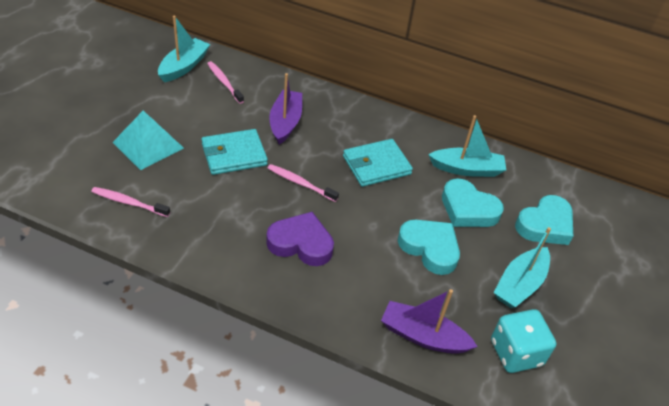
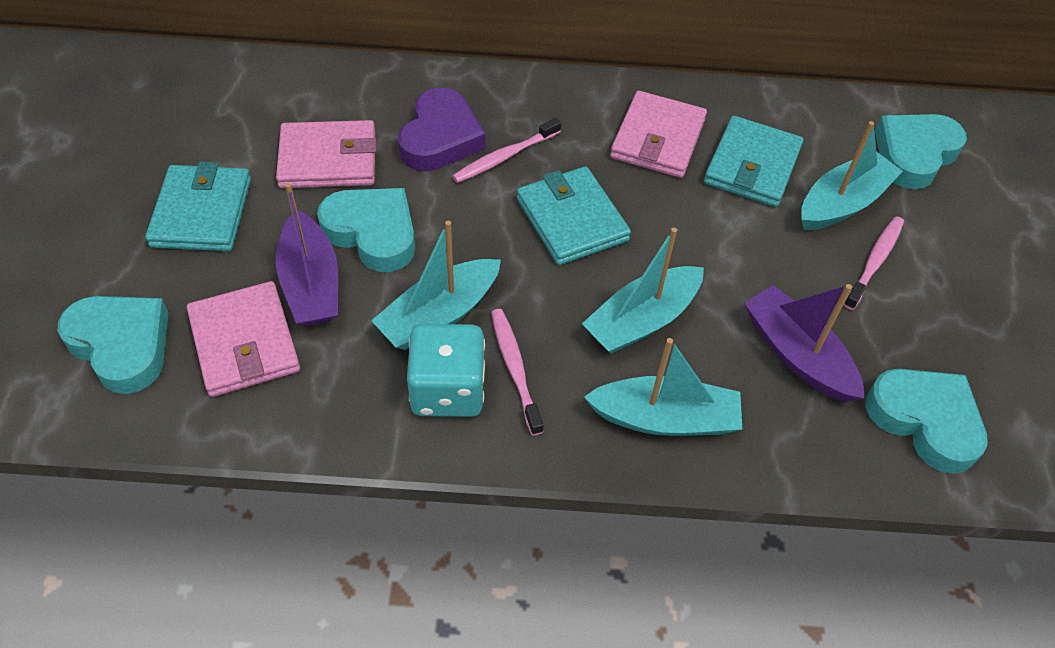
pink wallet: 0 -> 3
turquoise boat: 3 -> 4
turquoise heart: 3 -> 4
turquoise pyramid: 1 -> 0
turquoise wallet: 2 -> 3

